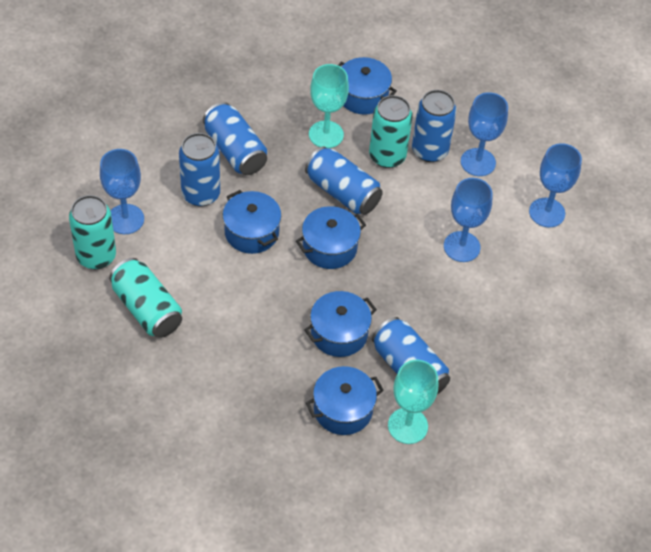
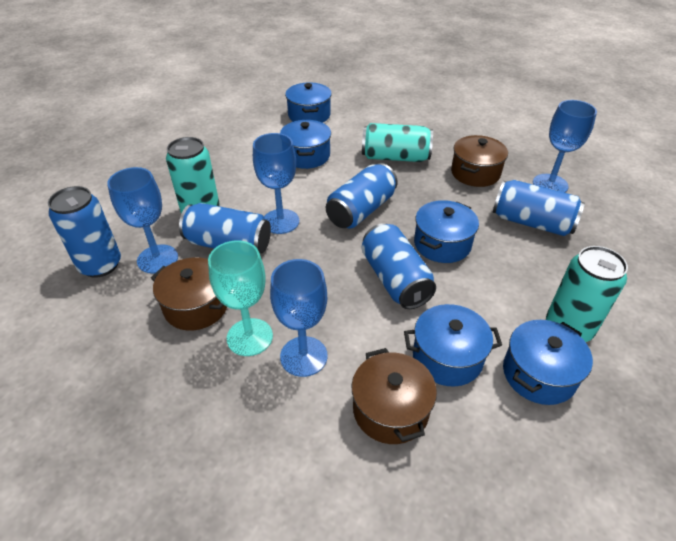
brown pot: 0 -> 3
turquoise goblet: 2 -> 1

